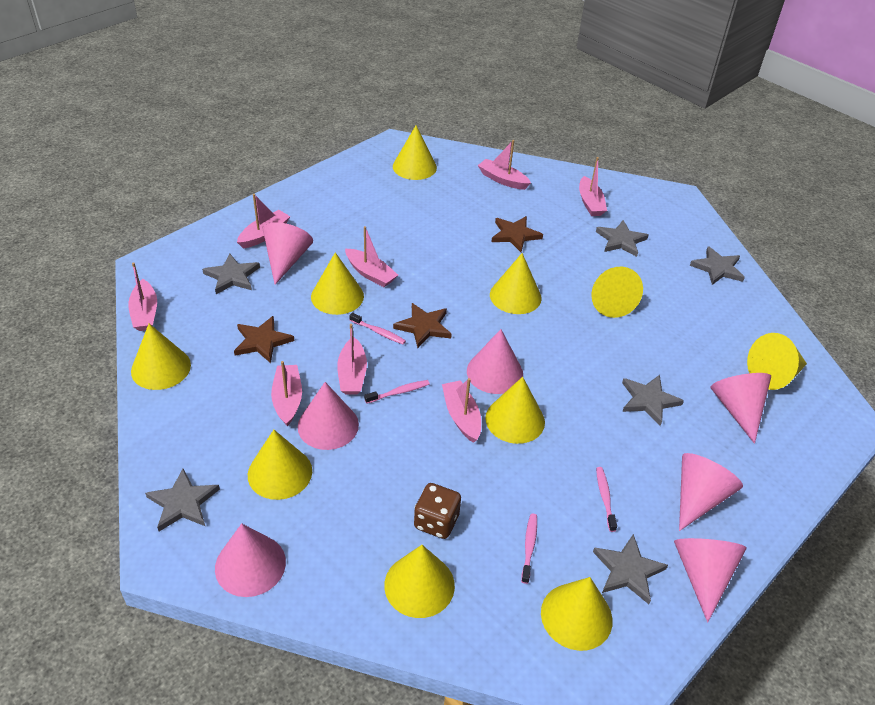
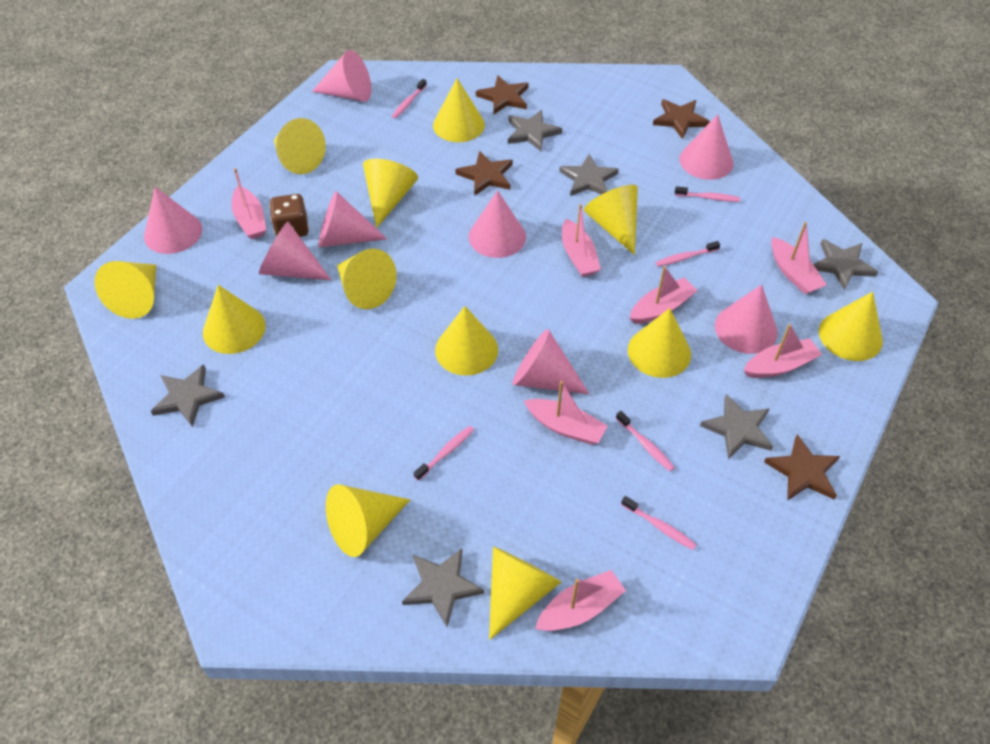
brown star: 3 -> 4
pink boat: 8 -> 7
pink cone: 7 -> 8
pink toothbrush: 4 -> 6
yellow cone: 10 -> 12

